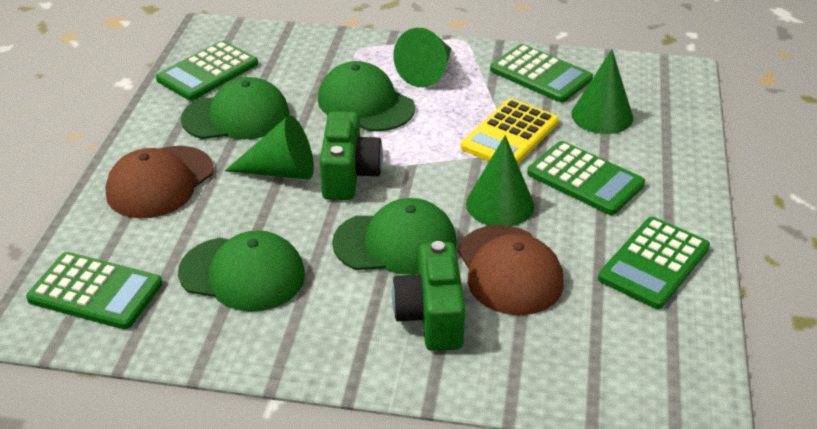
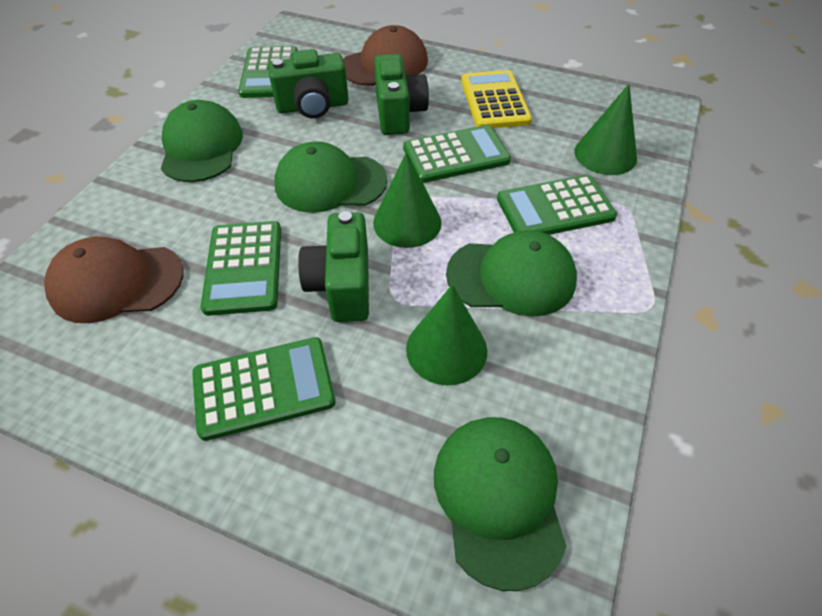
green camera: 2 -> 3
green cone: 4 -> 3

